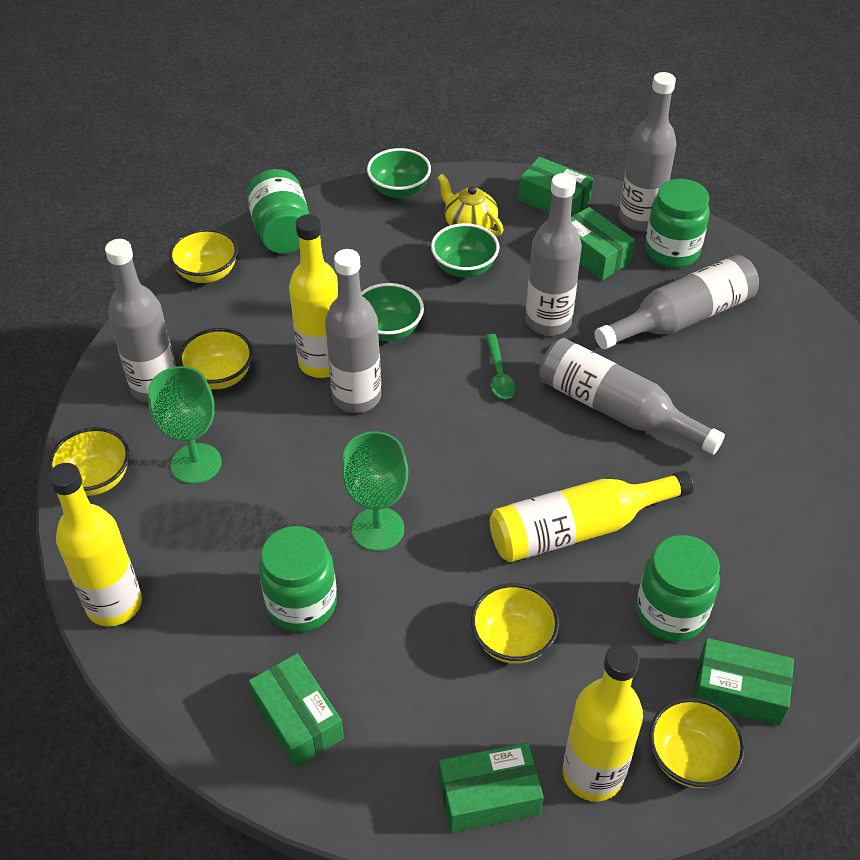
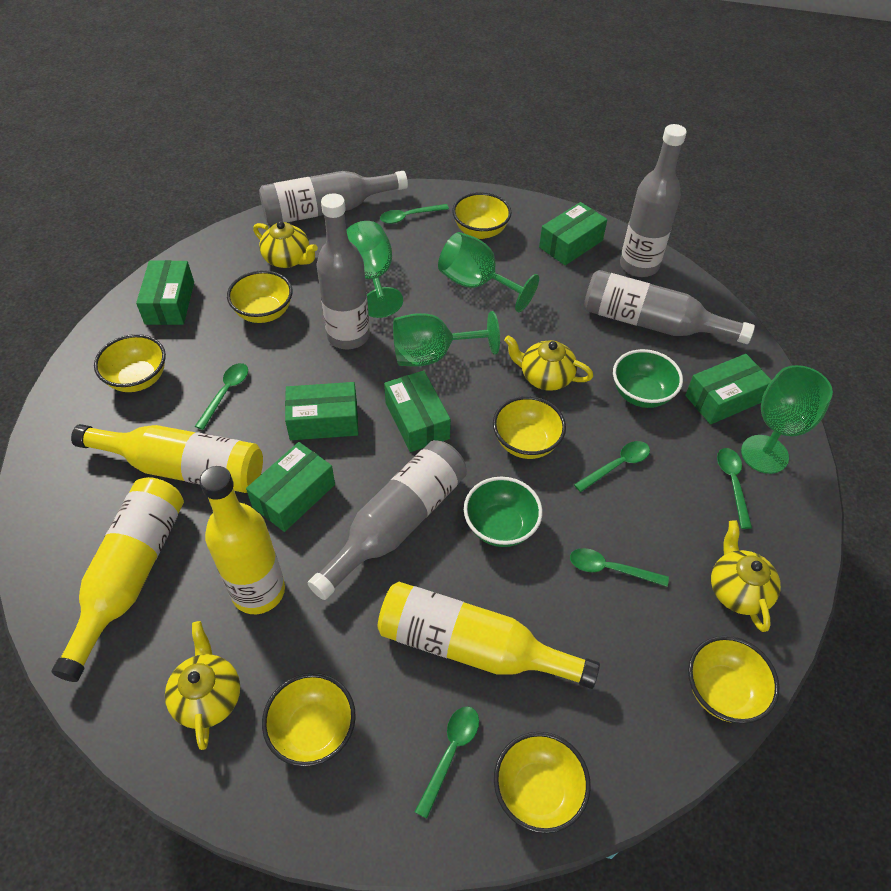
green bowl: 3 -> 2
green box: 5 -> 6
green goblet: 2 -> 4
green jar: 4 -> 0
green spoon: 1 -> 6
grey bottle: 6 -> 5
yellow bowl: 5 -> 7
yellow teapot: 1 -> 4

